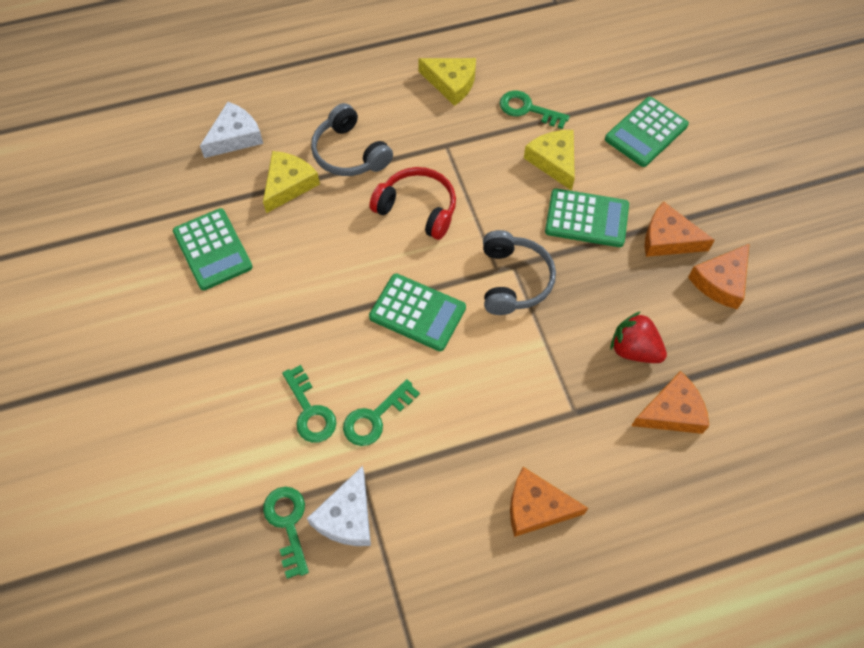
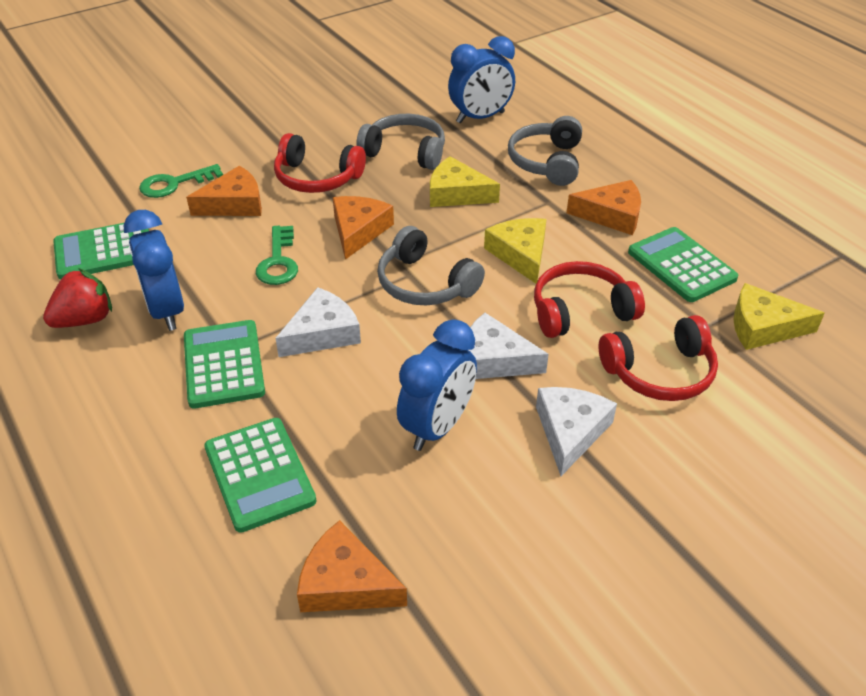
blue clock: 0 -> 3
green key: 4 -> 2
grey headphones: 2 -> 3
red headphones: 1 -> 3
white cheese: 2 -> 3

